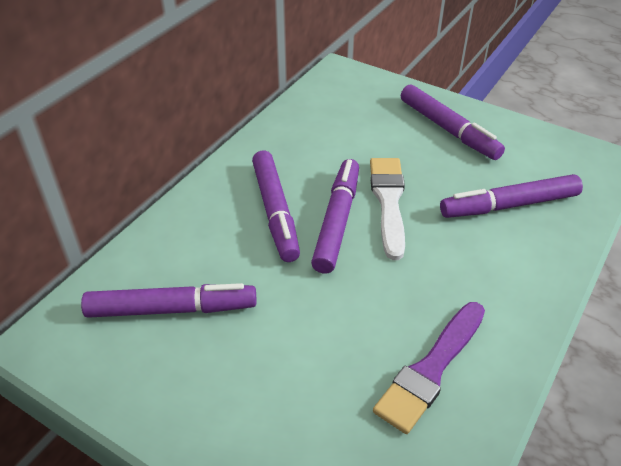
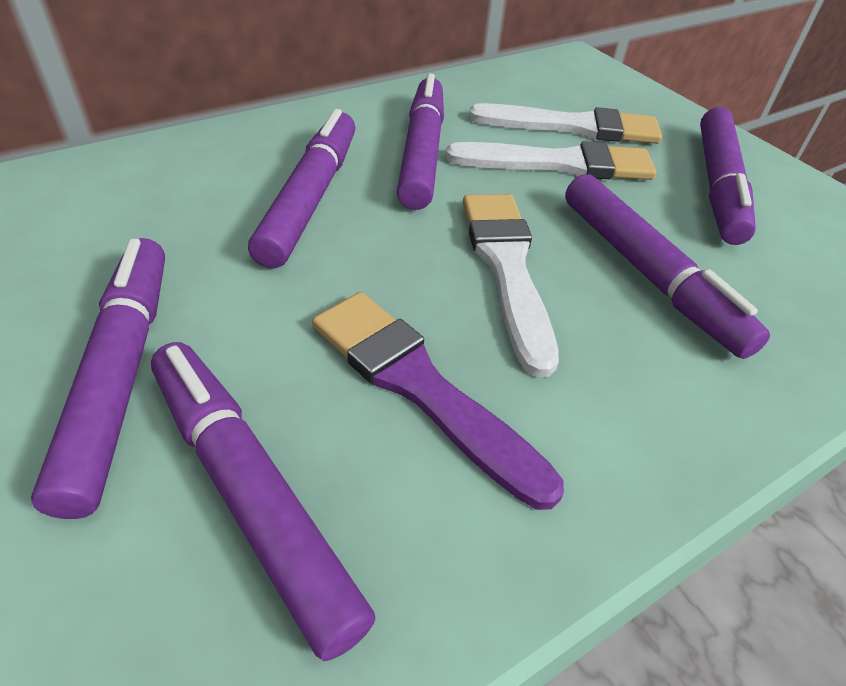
purple marker: 5 -> 6
white brush: 1 -> 3

